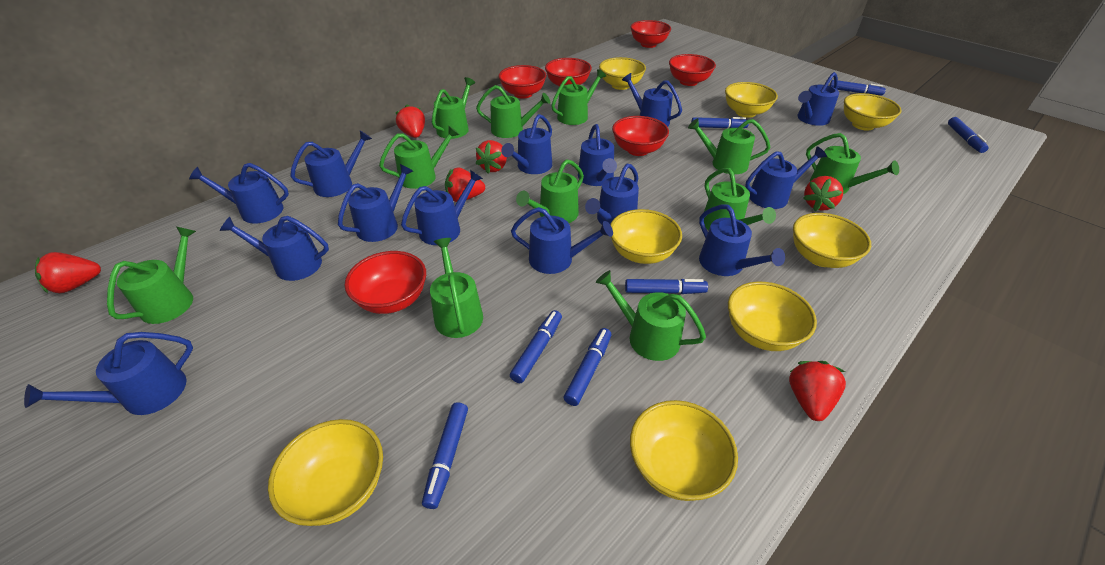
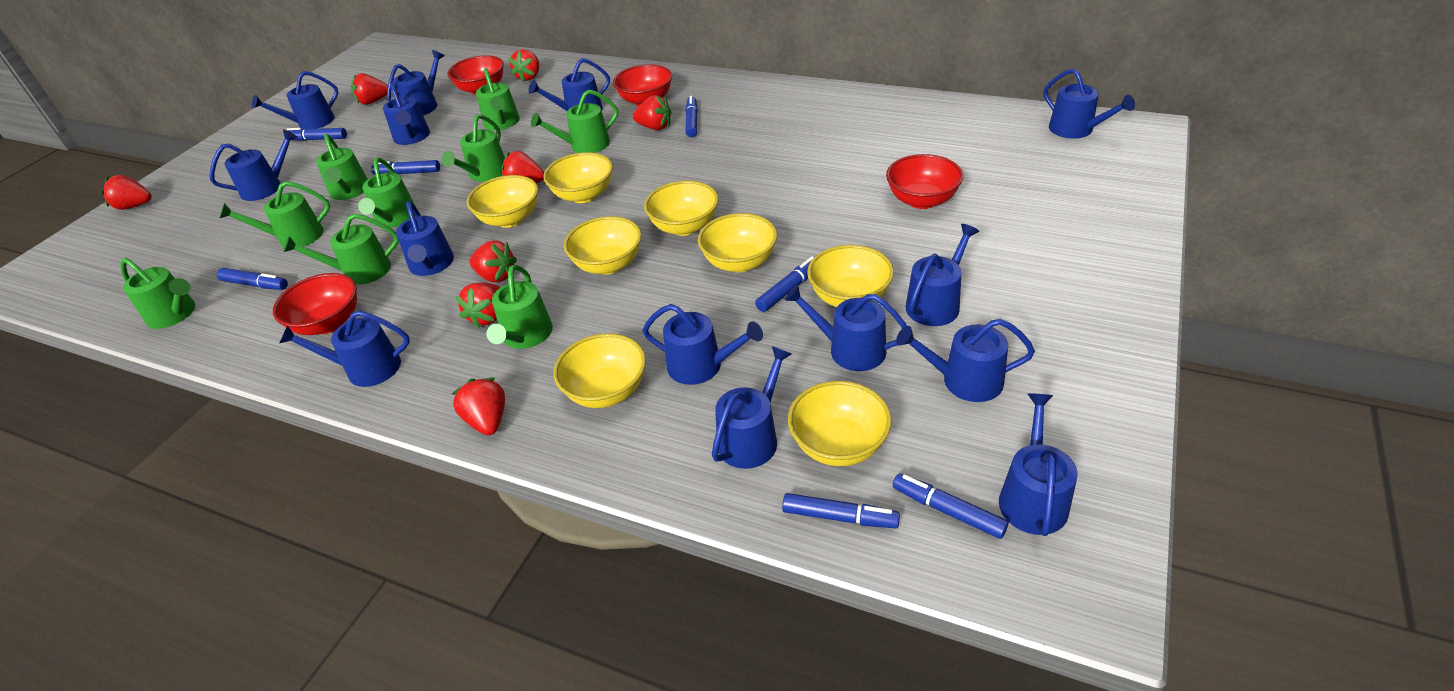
green watering can: 11 -> 9
red bowl: 6 -> 4
red strawberry: 6 -> 8

